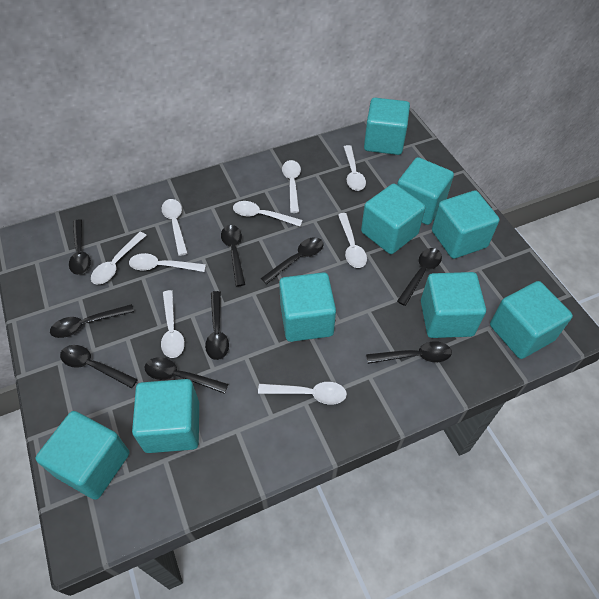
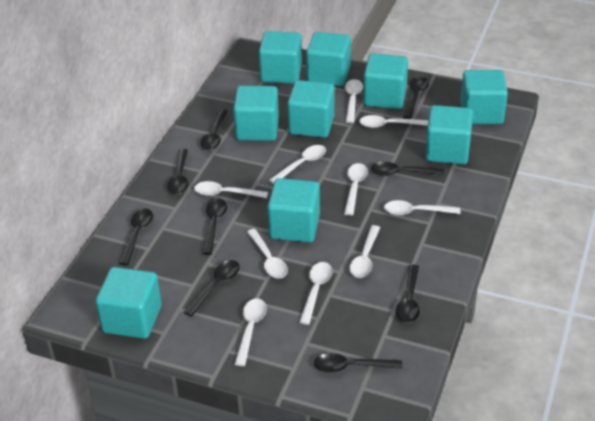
white spoon: 9 -> 10

